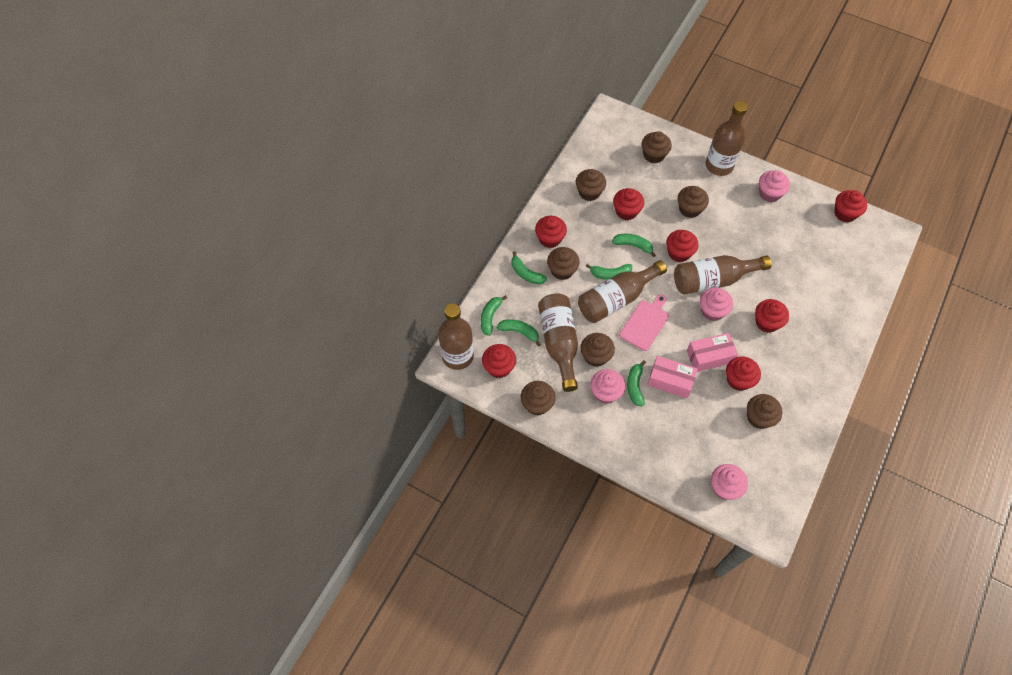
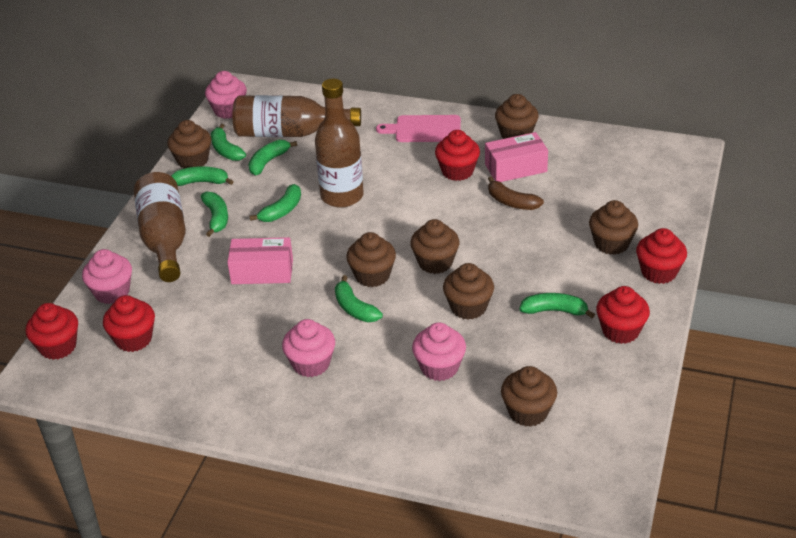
brown banana: 0 -> 1
brown bottle: 5 -> 3
green banana: 6 -> 7
red cupcake: 7 -> 5

